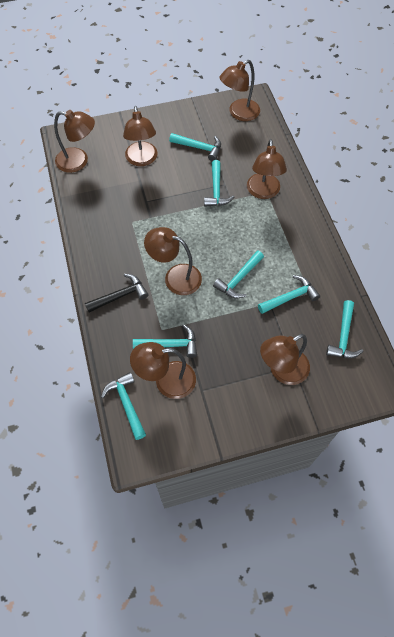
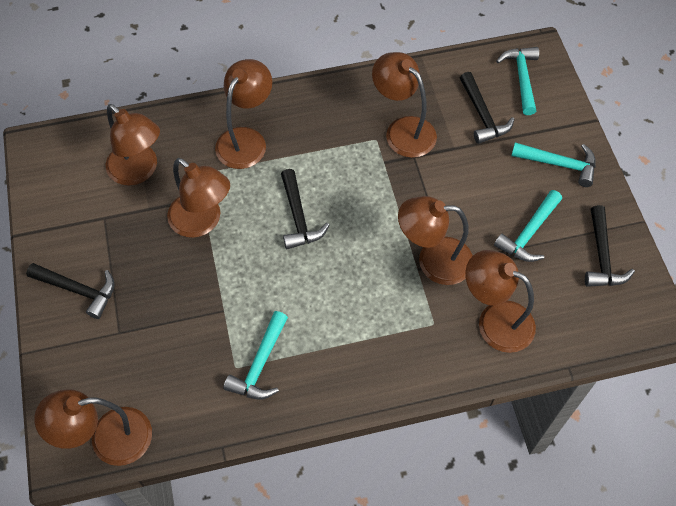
black hammer: 1 -> 4
turquoise hammer: 7 -> 4

